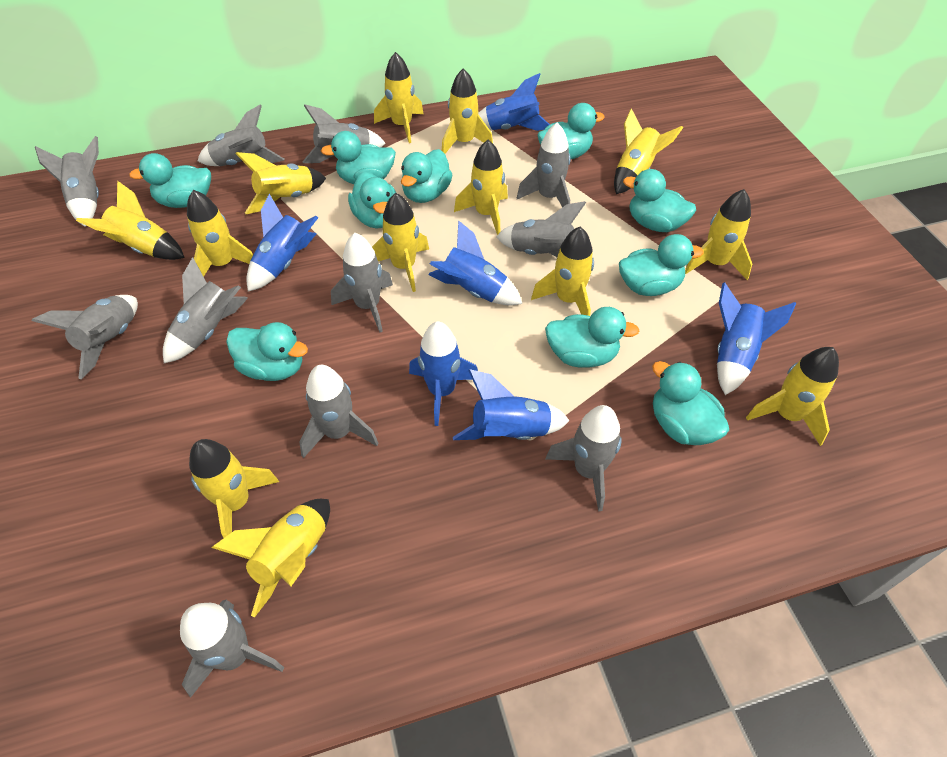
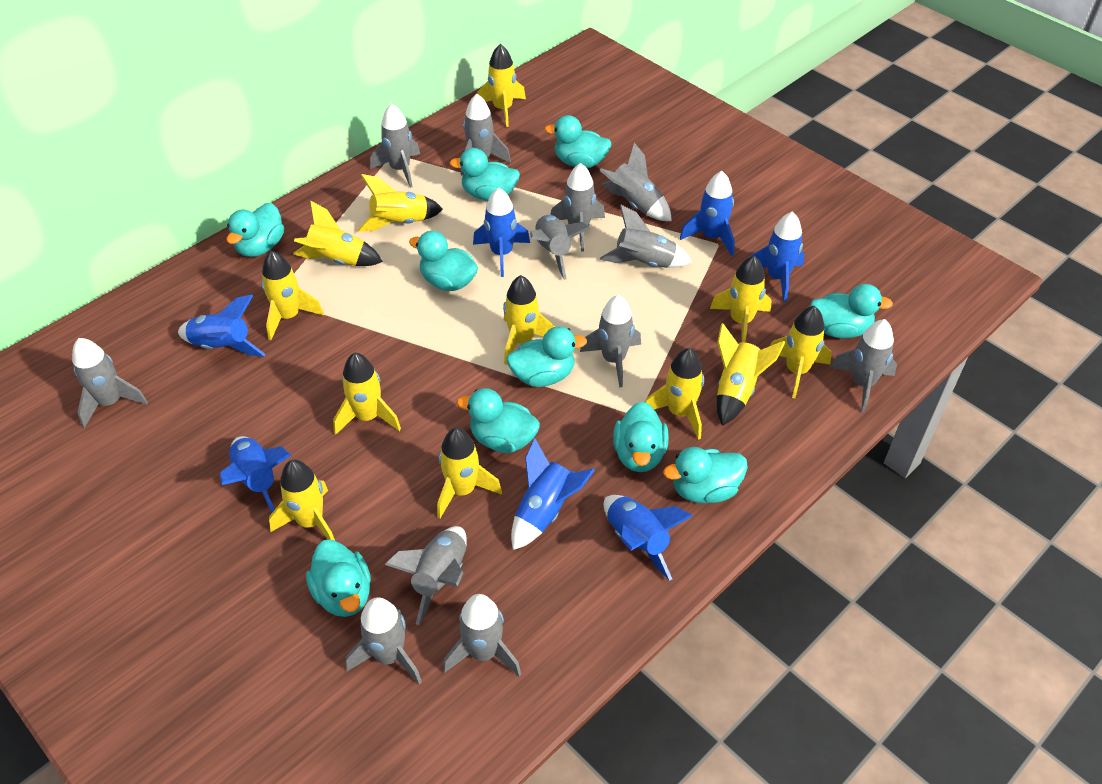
blue rocket: 6 -> 7
grey rocket: 11 -> 12
yellow rocket: 13 -> 12

